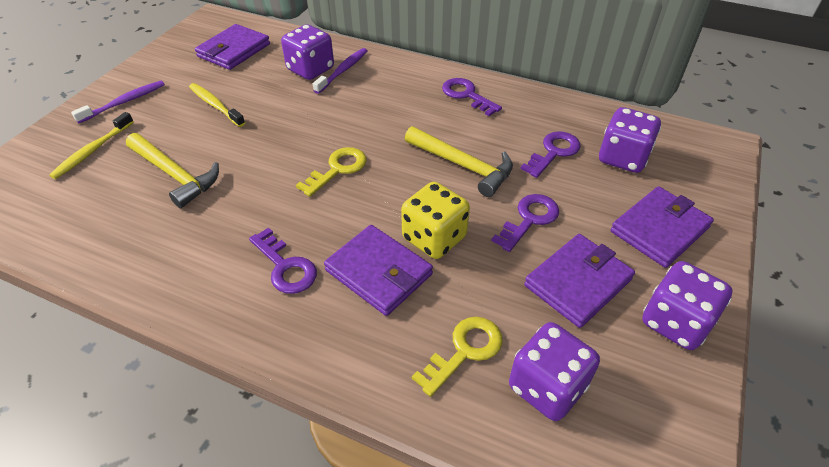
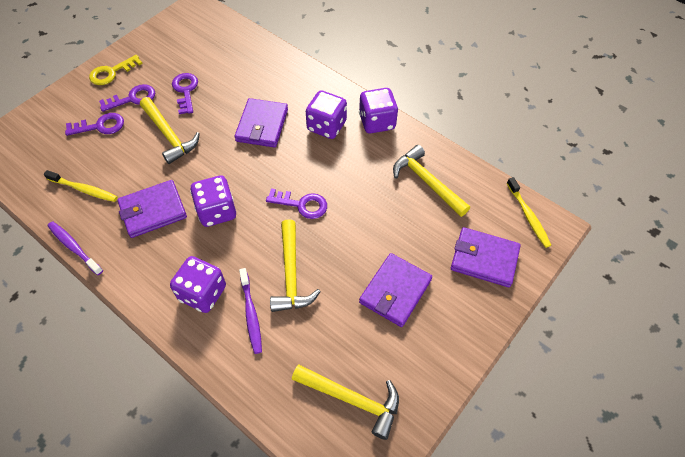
yellow dice: 1 -> 0
yellow hammer: 2 -> 4
yellow key: 2 -> 1

